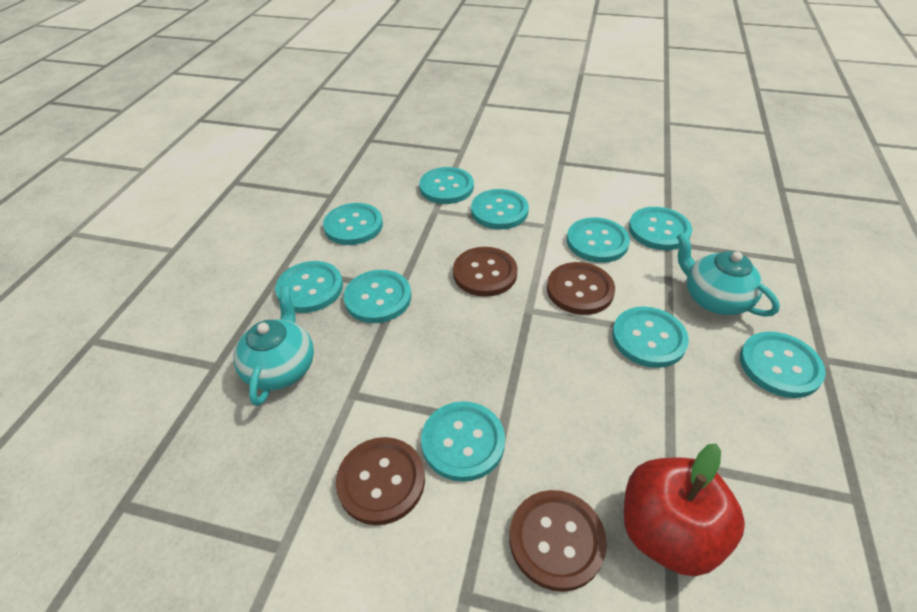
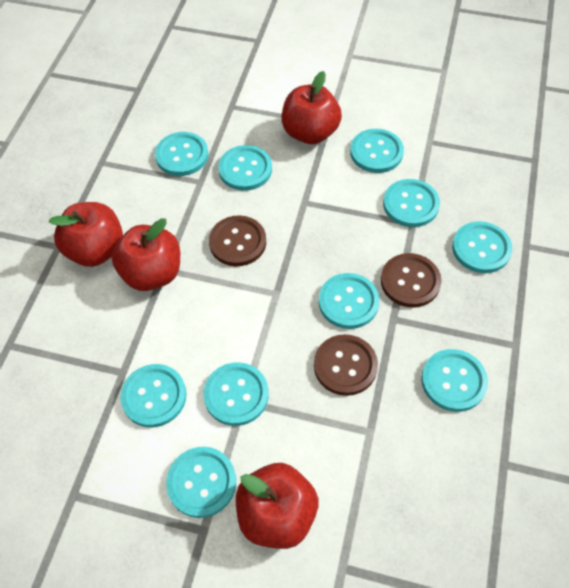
brown button: 4 -> 3
red apple: 1 -> 4
turquoise teapot: 2 -> 0

